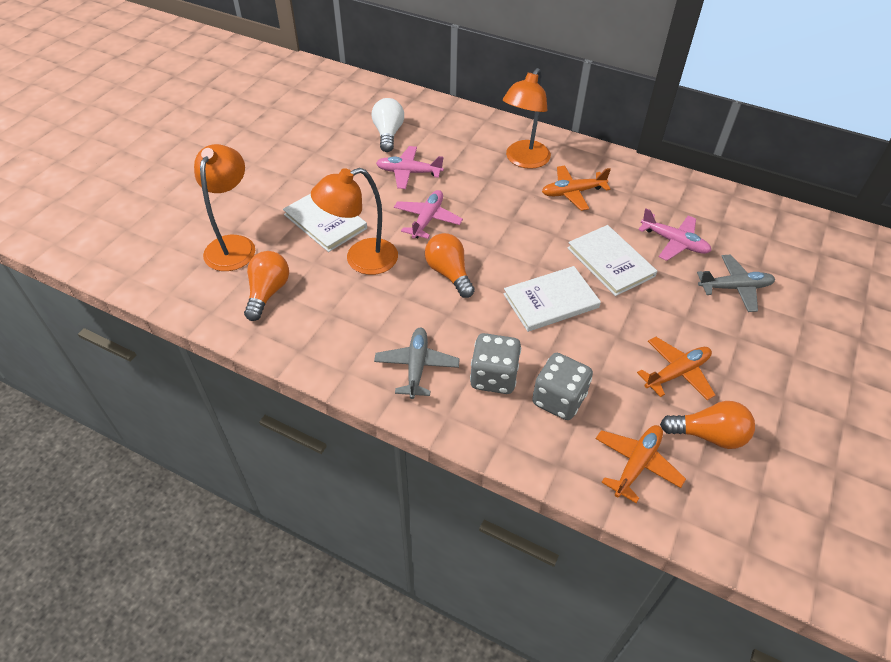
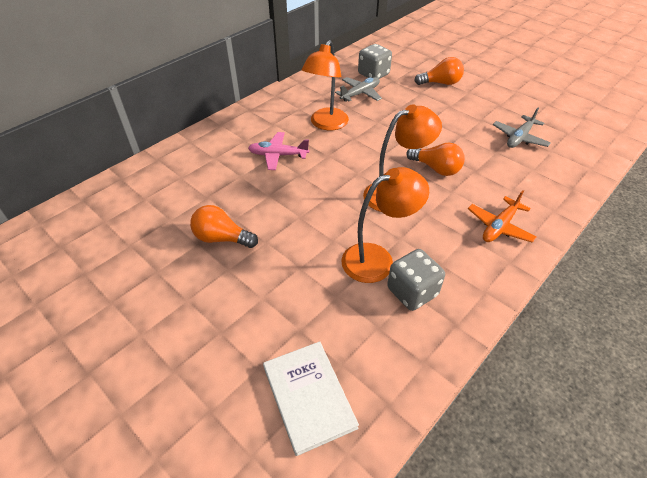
orange plane: 3 -> 1
pink plane: 3 -> 1
white book: 3 -> 1
white light bulb: 1 -> 0

